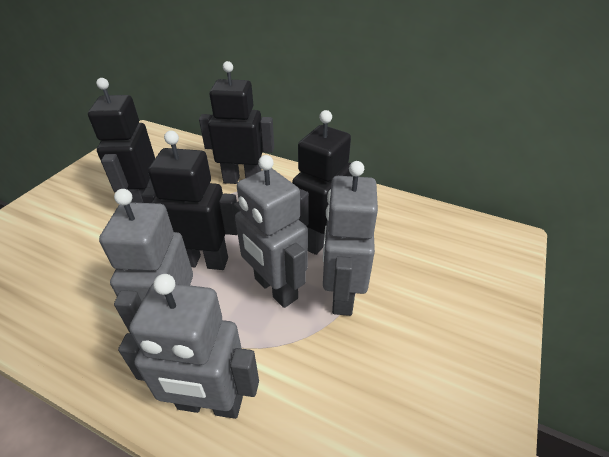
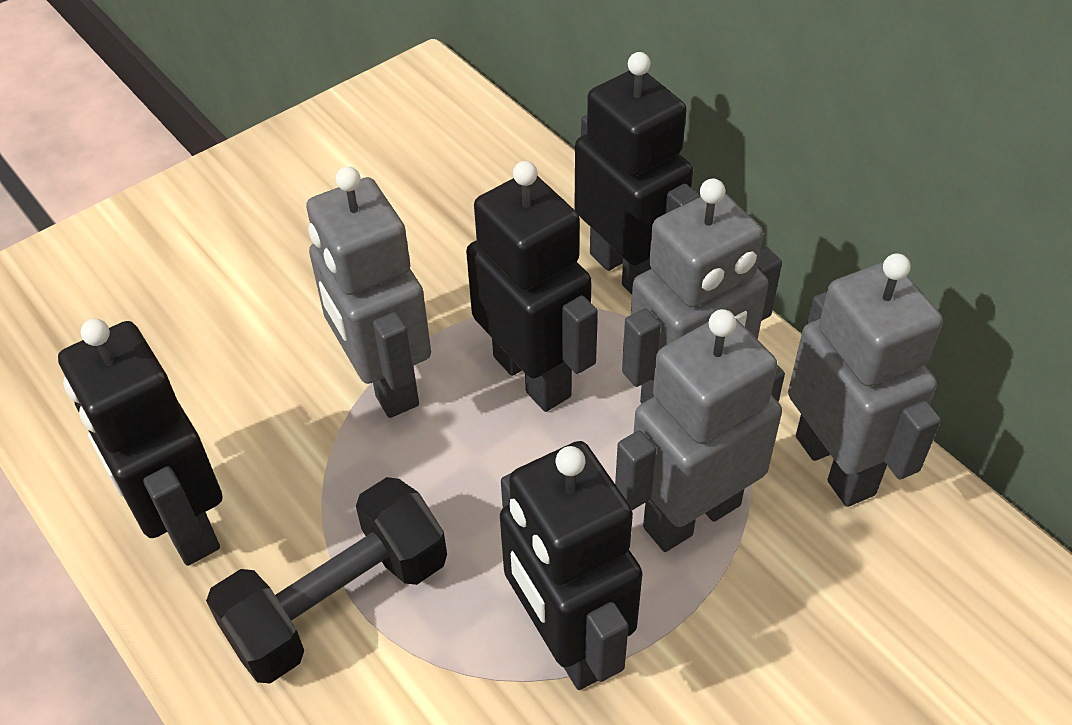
black dumbbell: 0 -> 1

